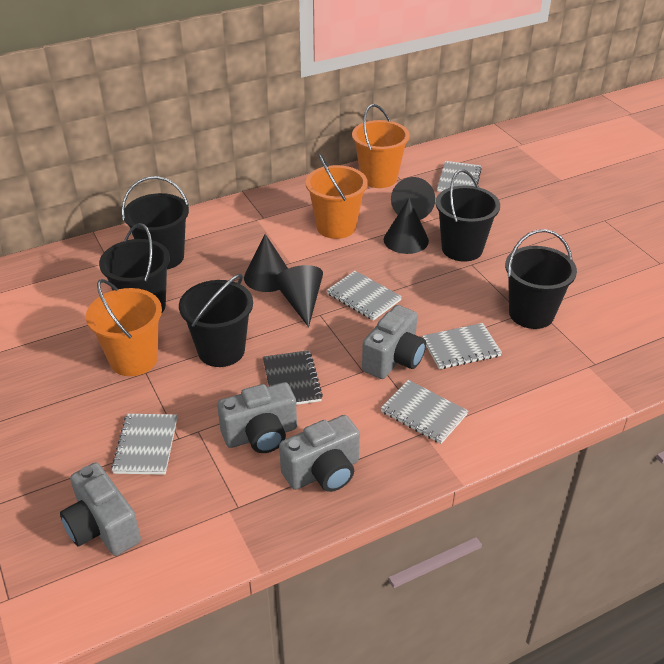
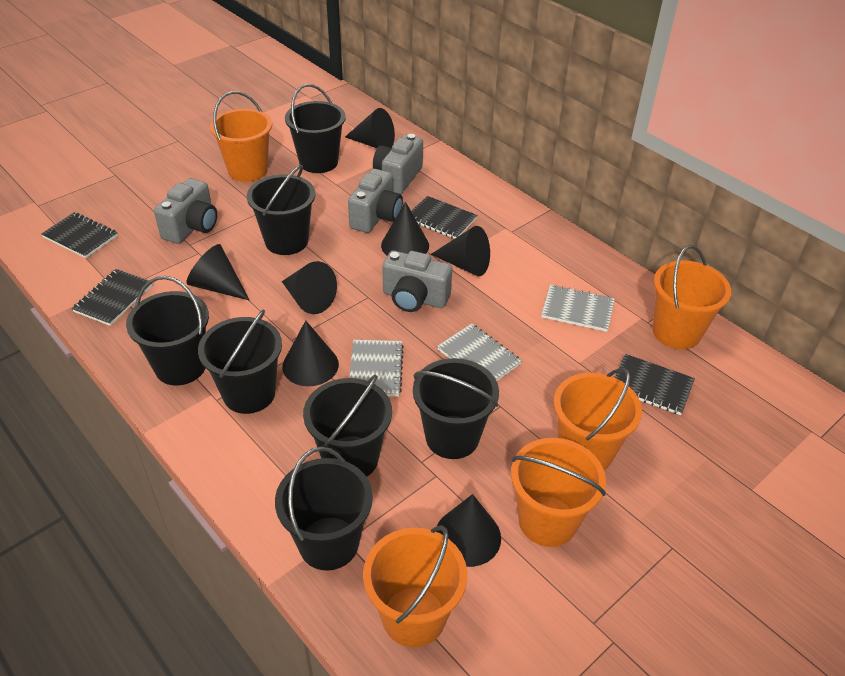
black bucket: 5 -> 7
black cone: 4 -> 7
black notebook: 1 -> 4
grey notebook: 5 -> 3
orange bucket: 3 -> 5

